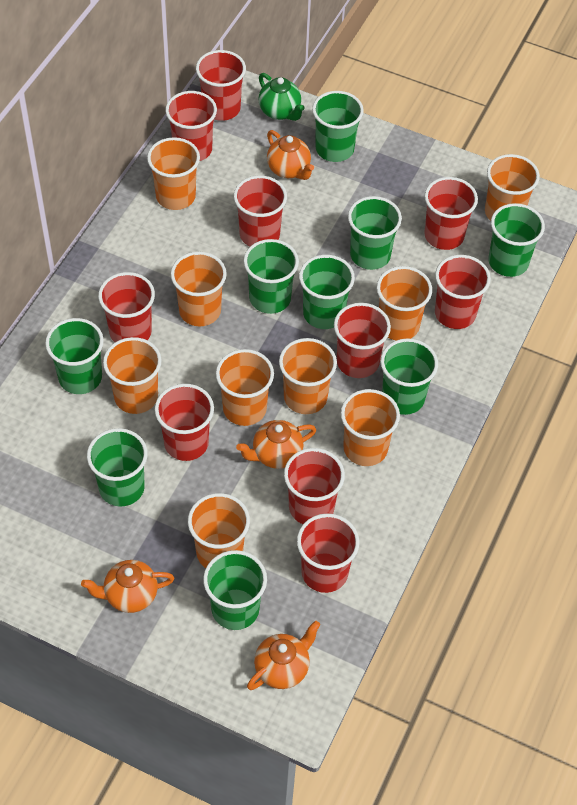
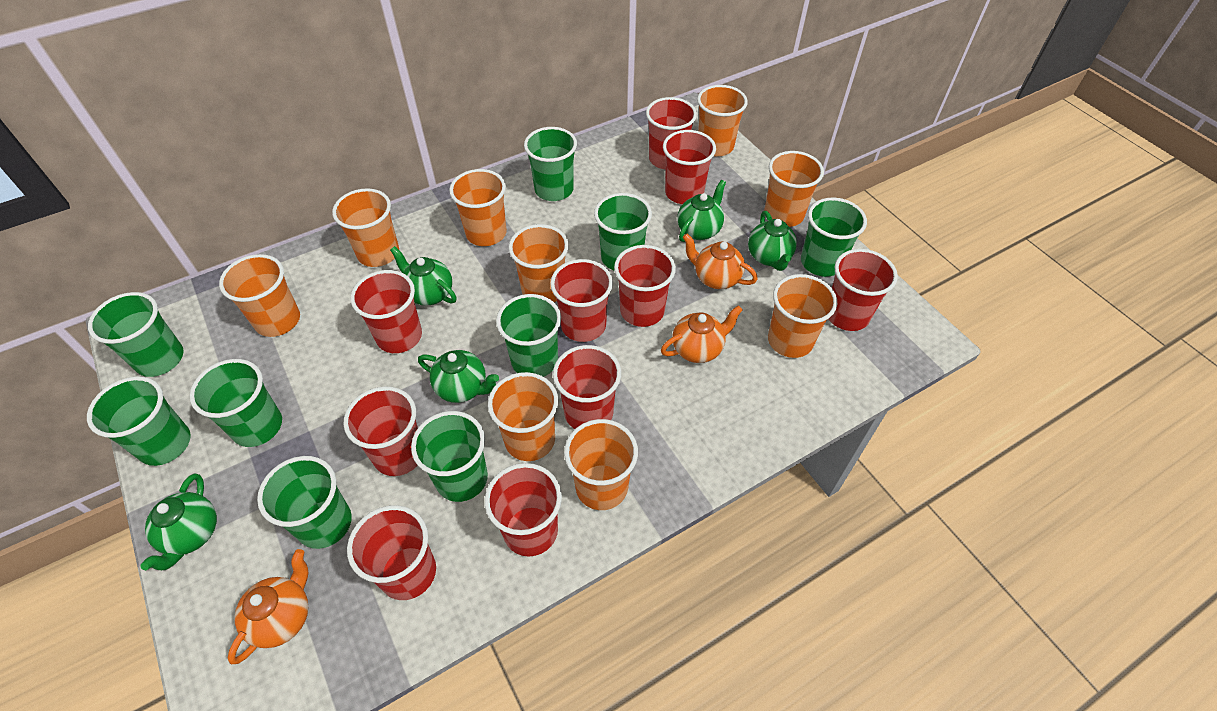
green teapot: 1 -> 5
orange teapot: 4 -> 3

